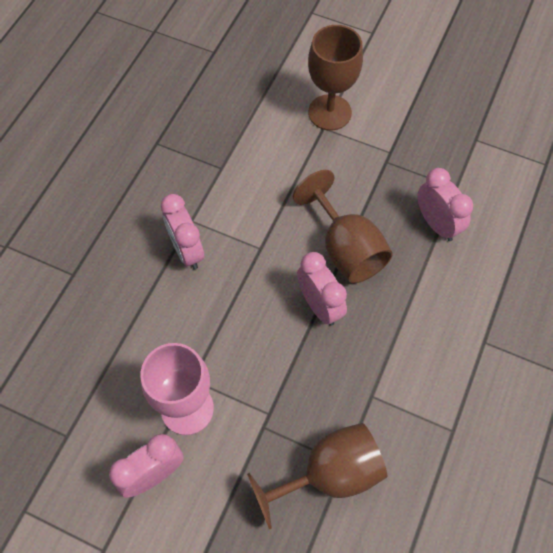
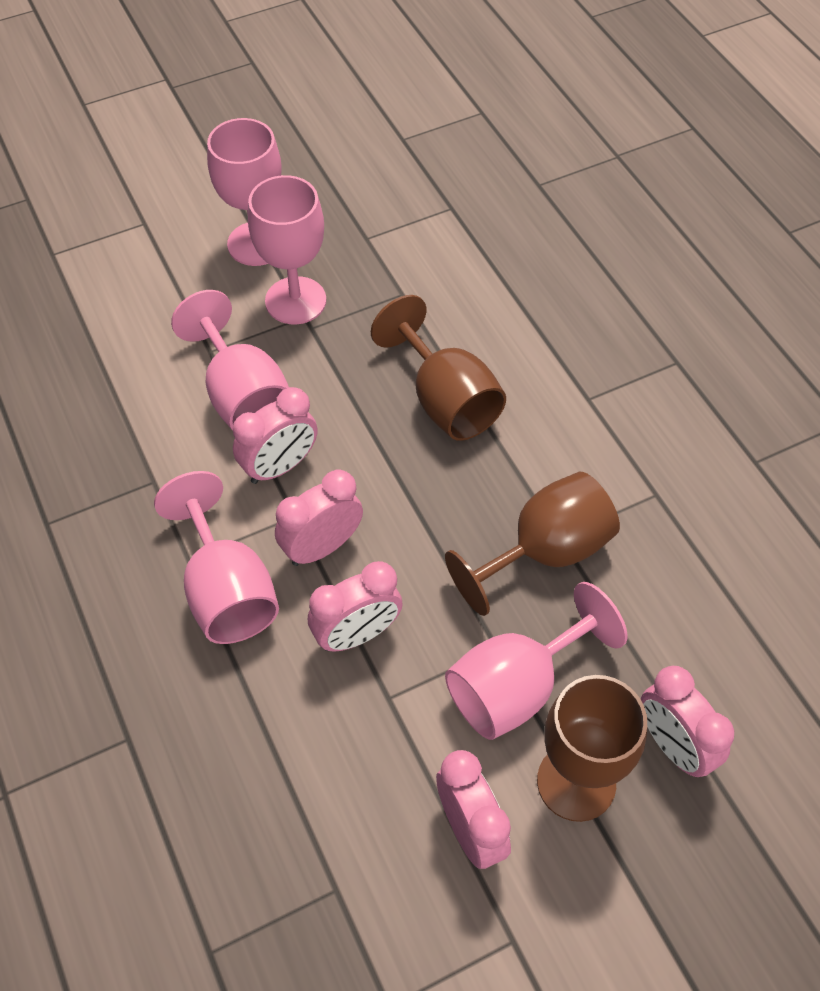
pink clock: 4 -> 5
pink goblet: 1 -> 5

